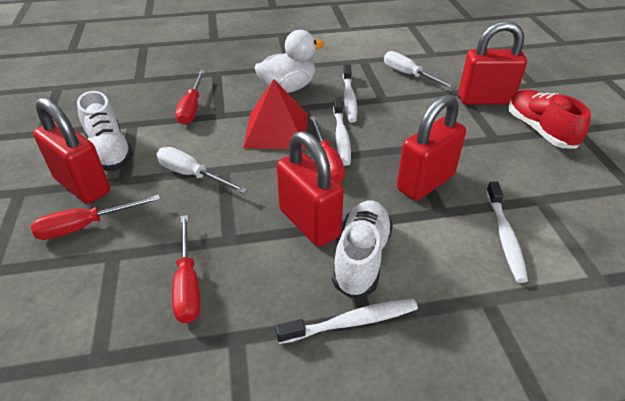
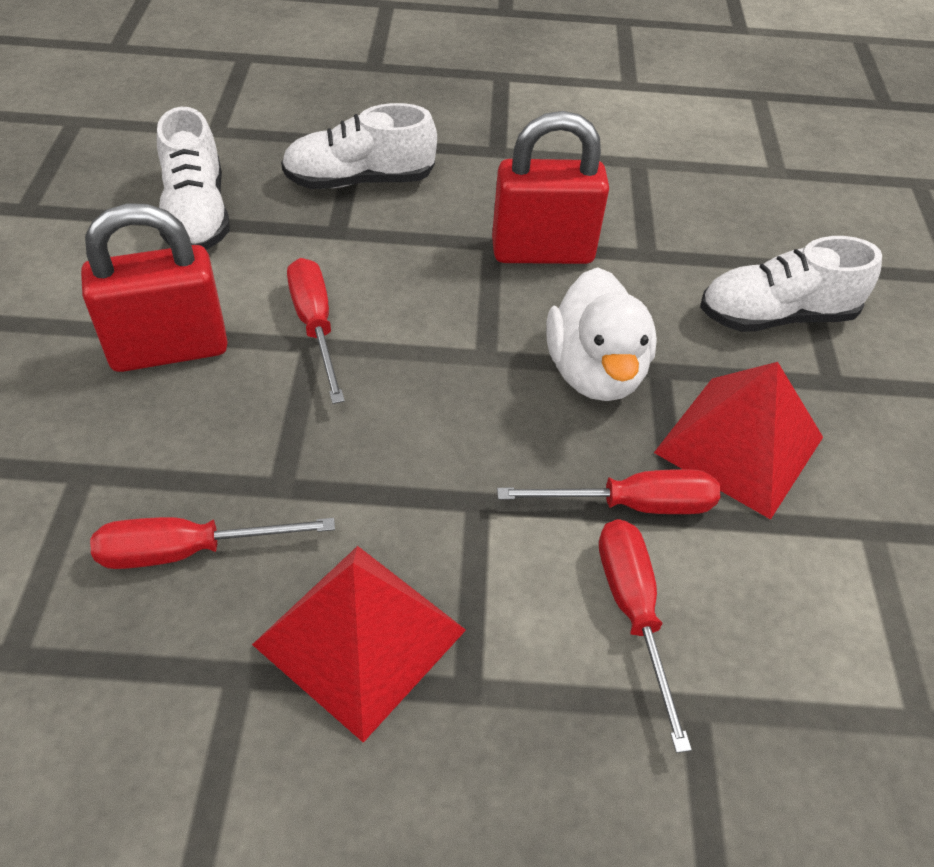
red padlock: 4 -> 2
red pyramid: 1 -> 2
red shoe: 1 -> 0
white screwdriver: 2 -> 0
white shoe: 2 -> 3
white toothbrush: 4 -> 0

